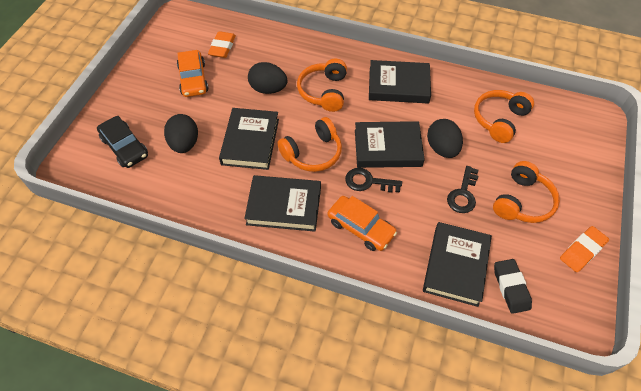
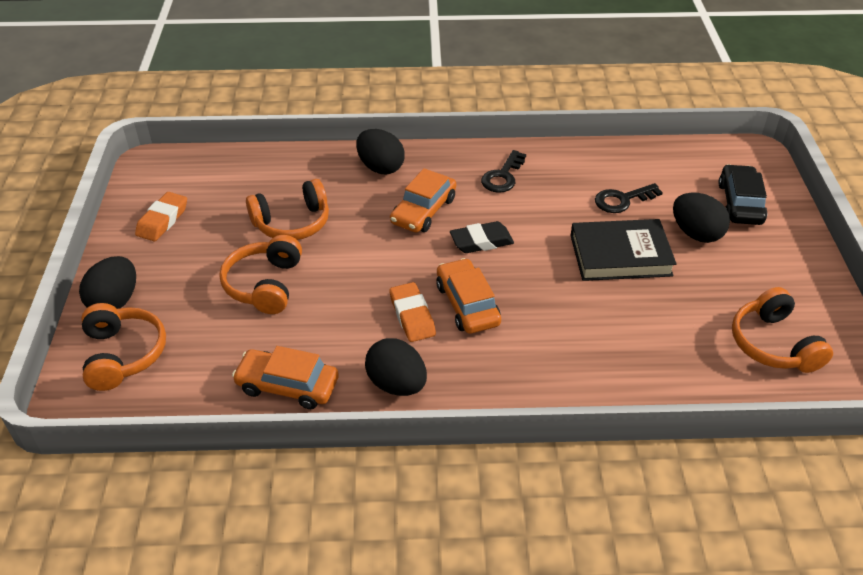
black book: 5 -> 1
black egg: 3 -> 4
orange car: 2 -> 3

